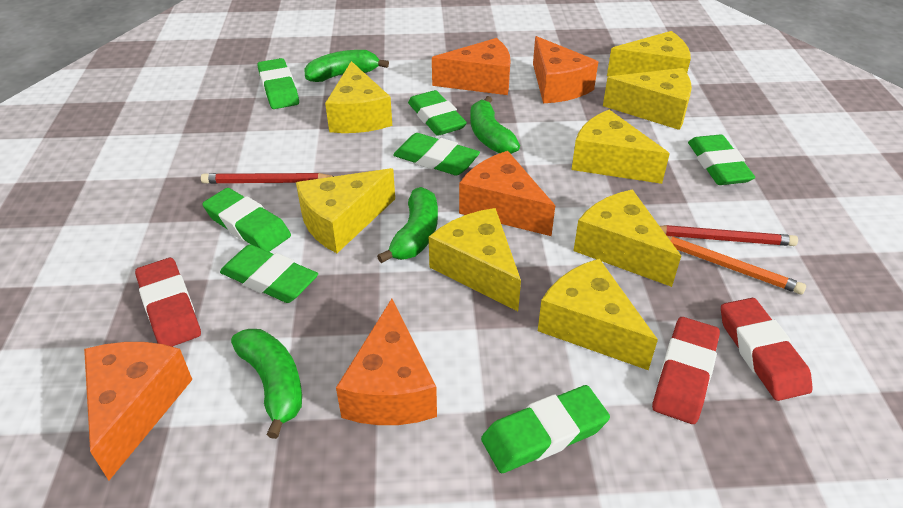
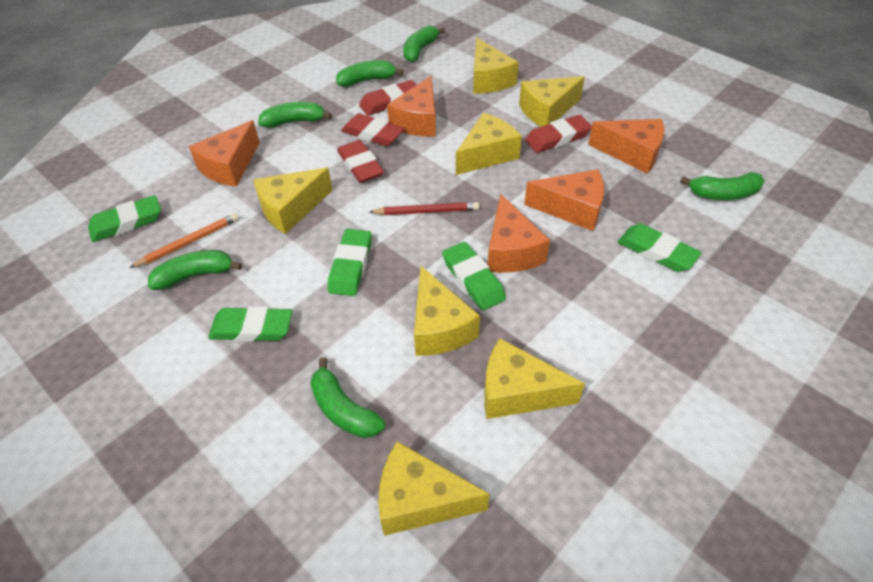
green banana: 4 -> 6
green eraser: 7 -> 5
red eraser: 3 -> 4
red pencil: 2 -> 1
yellow cheese: 8 -> 7

